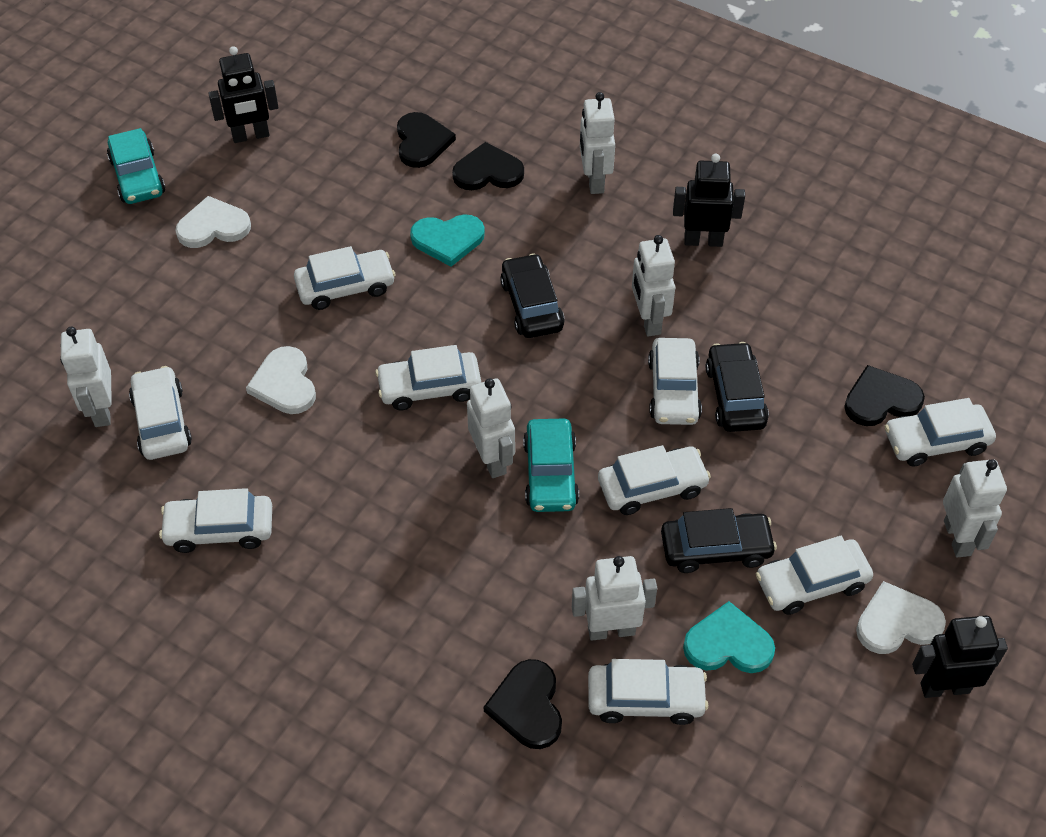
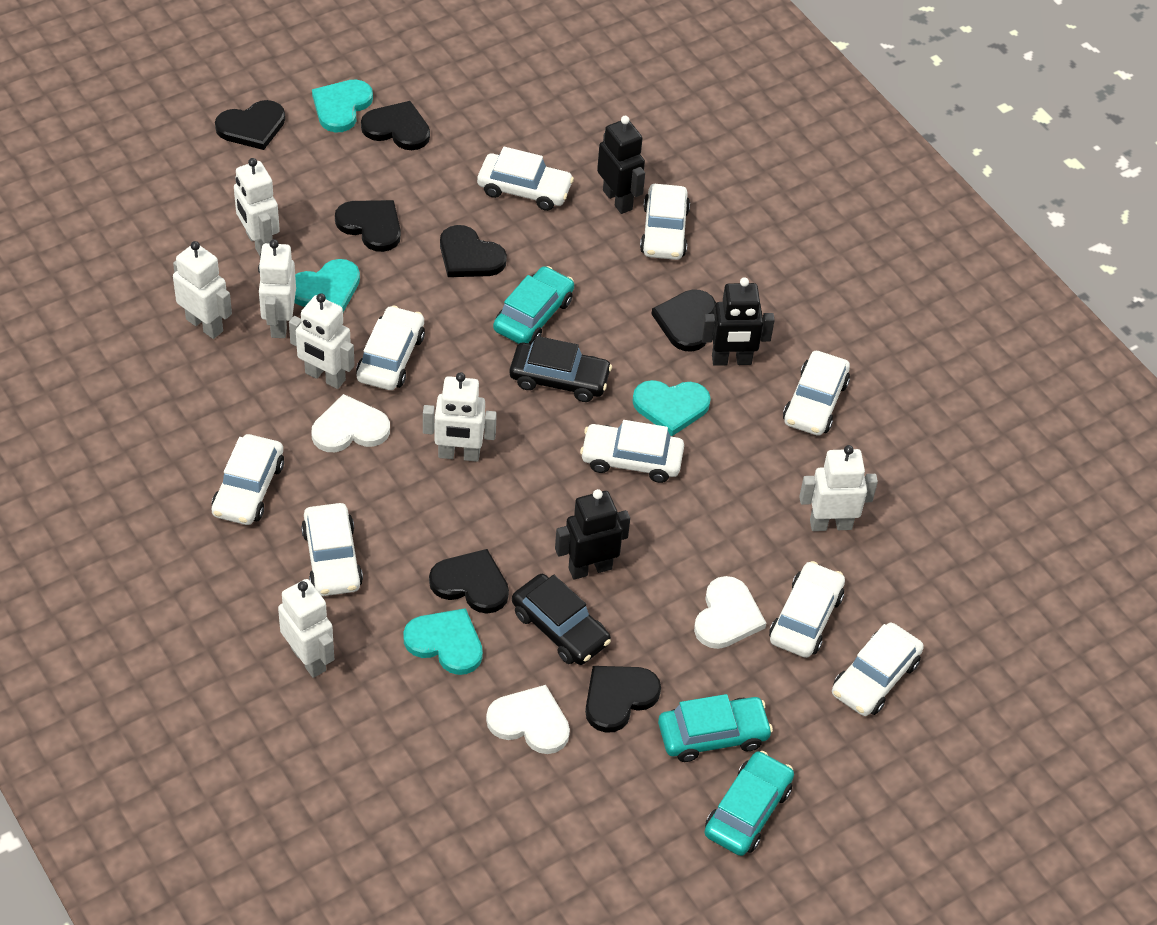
black car: 3 -> 2
black heart: 4 -> 7
turquoise car: 2 -> 3
turquoise heart: 2 -> 4
white robot: 6 -> 7

